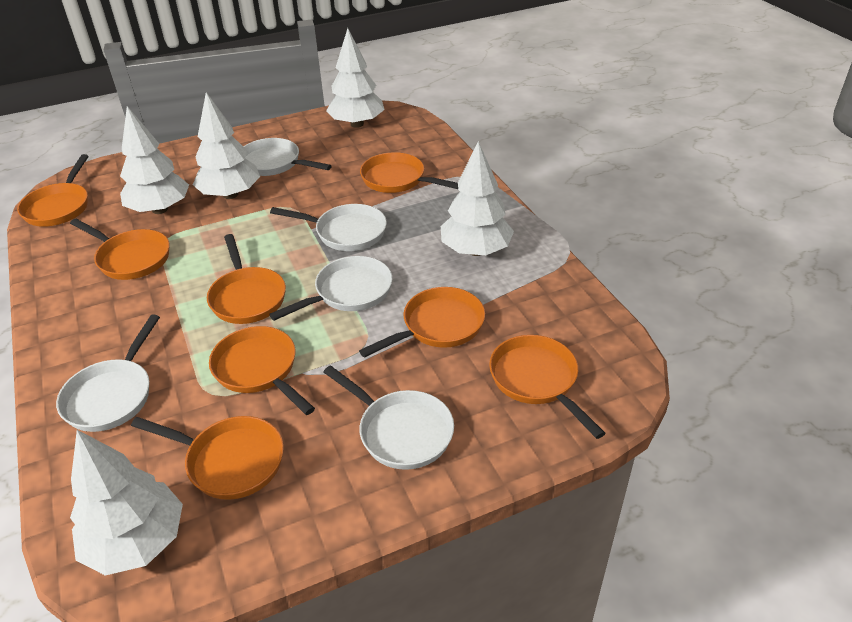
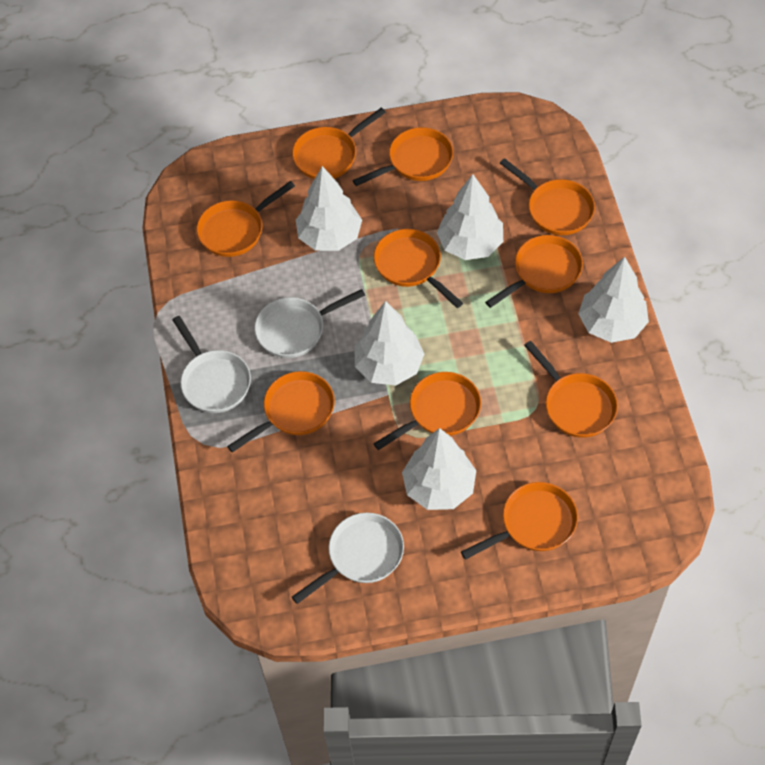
orange pan: 8 -> 10
white pan: 5 -> 3

